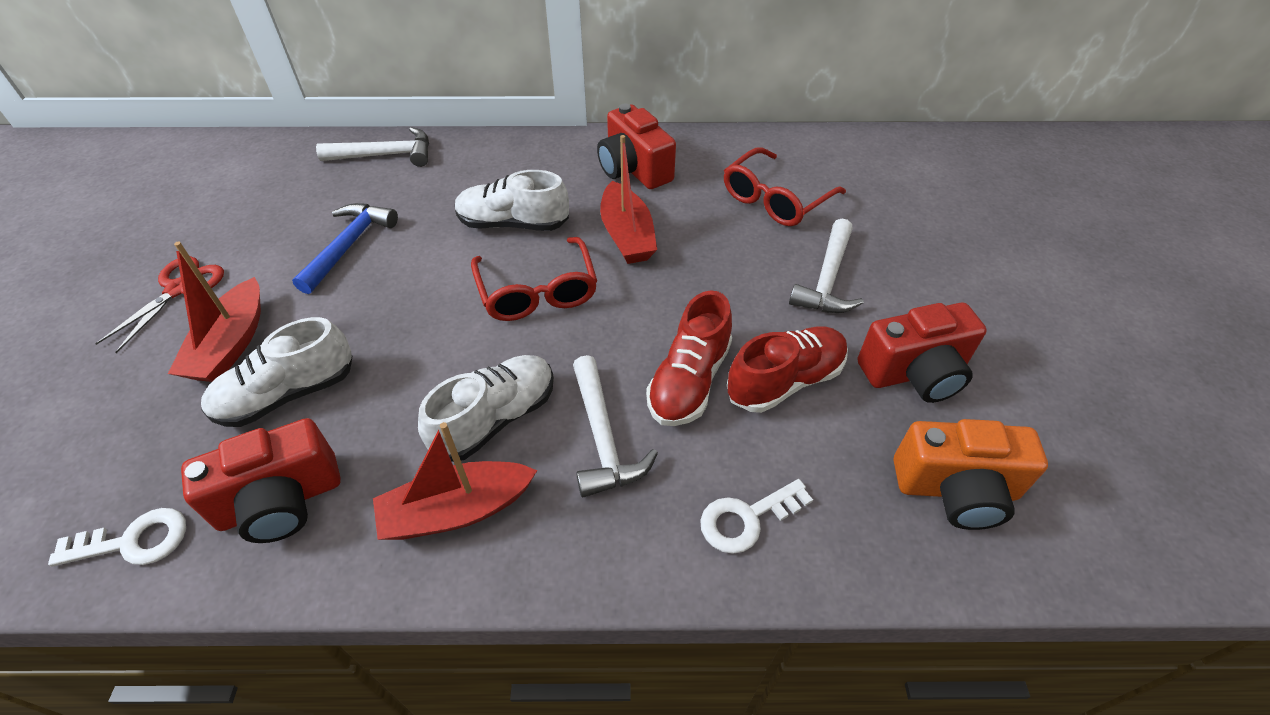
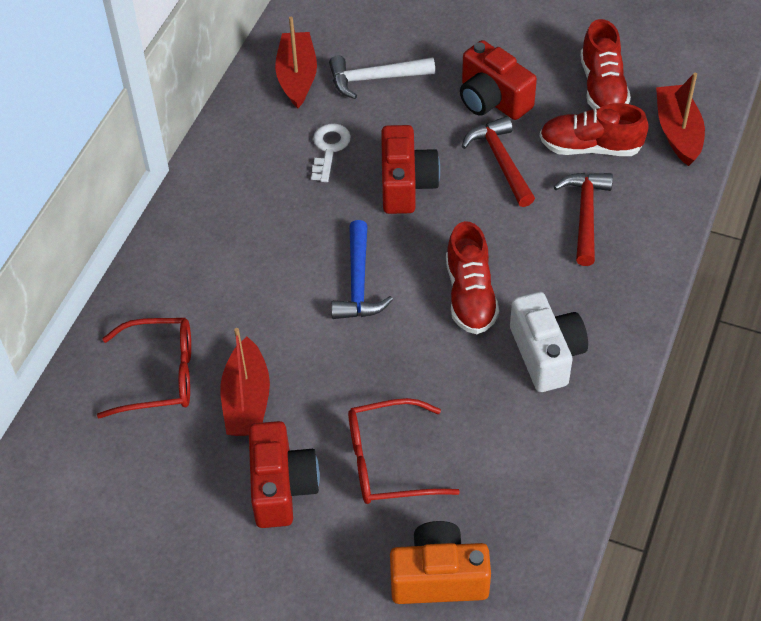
red hammer: 0 -> 2
red scissors: 1 -> 0
red shoe: 2 -> 3
white camera: 0 -> 1
white hammer: 3 -> 1
white key: 2 -> 1
white shoe: 3 -> 0

